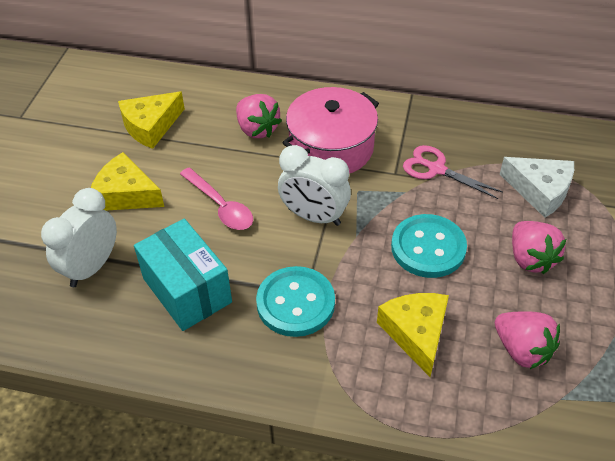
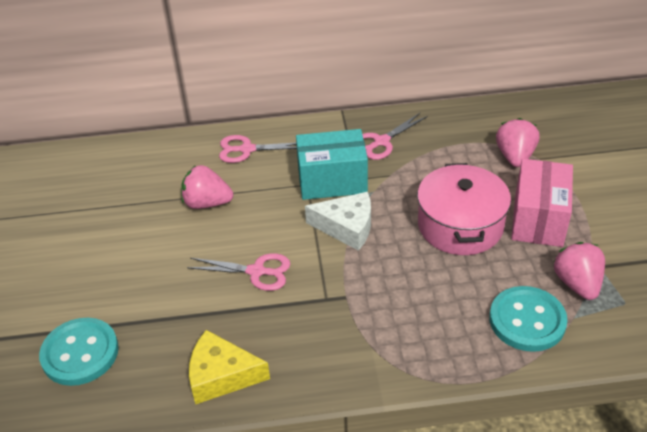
pink box: 0 -> 1
pink scissors: 1 -> 3
pink spoon: 1 -> 0
white clock: 2 -> 0
yellow cheese: 3 -> 1

